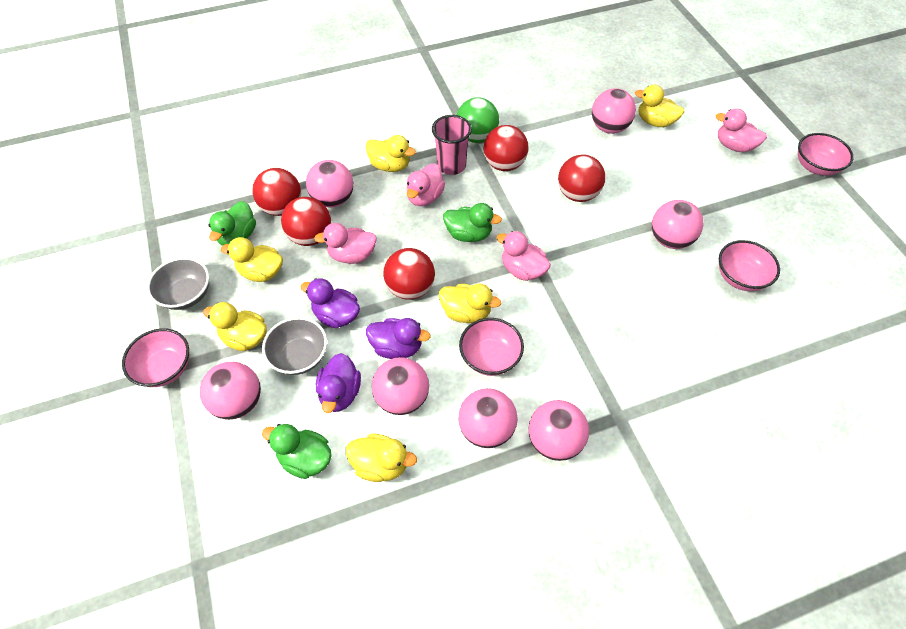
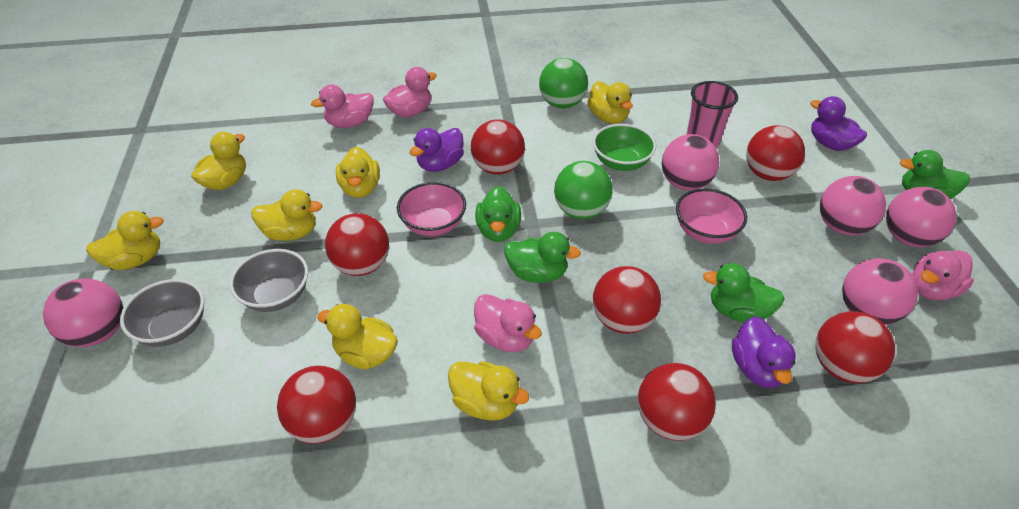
green ball: 1 -> 2
green bowl: 0 -> 1
green duck: 3 -> 4
pink ball: 7 -> 5
pink bowl: 4 -> 2
red ball: 5 -> 7
yellow duck: 6 -> 7

